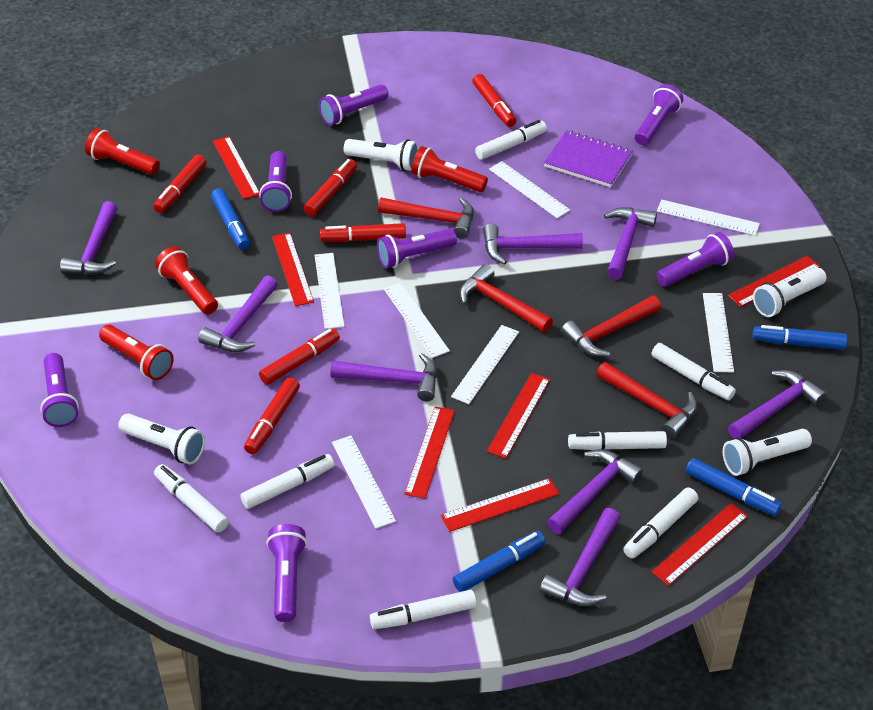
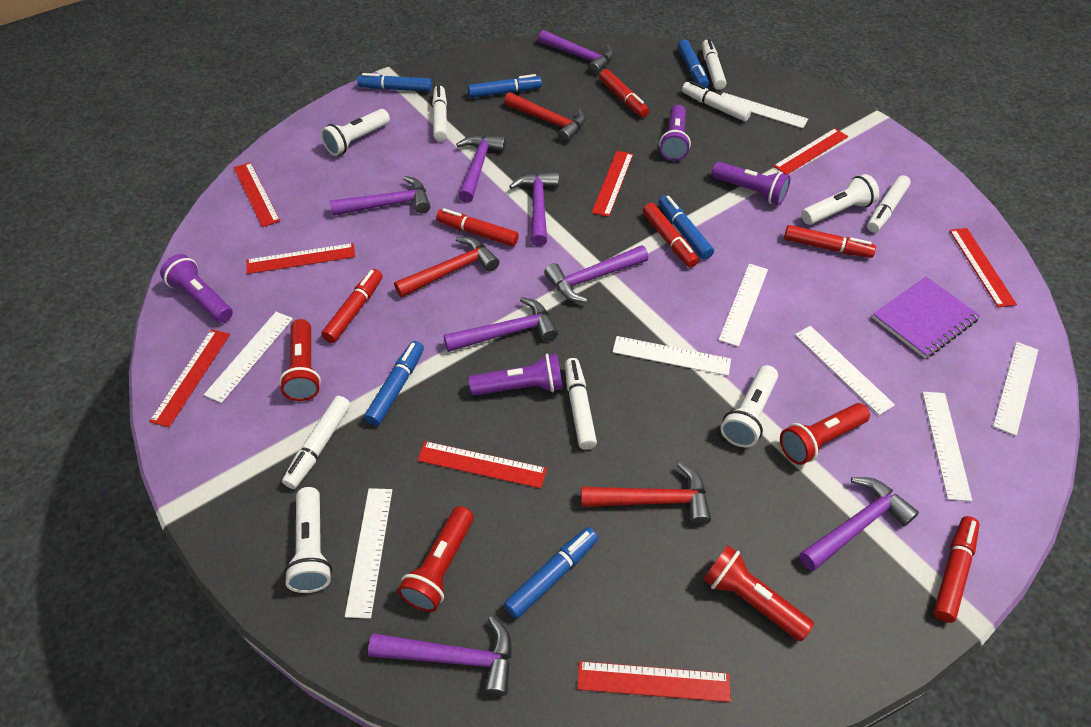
blue marker: 4 -> 6
purple flashlight: 7 -> 4
red hammer: 4 -> 3
red ruler: 7 -> 8
white marker: 7 -> 6
white ruler: 7 -> 8

